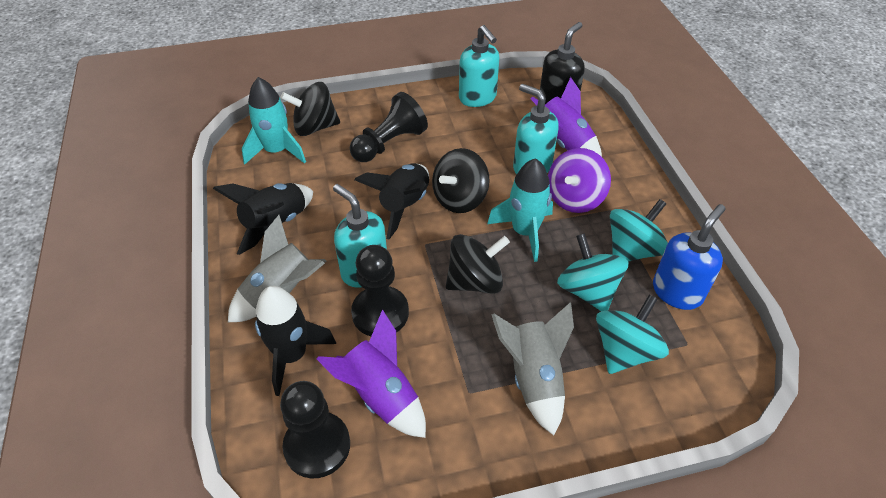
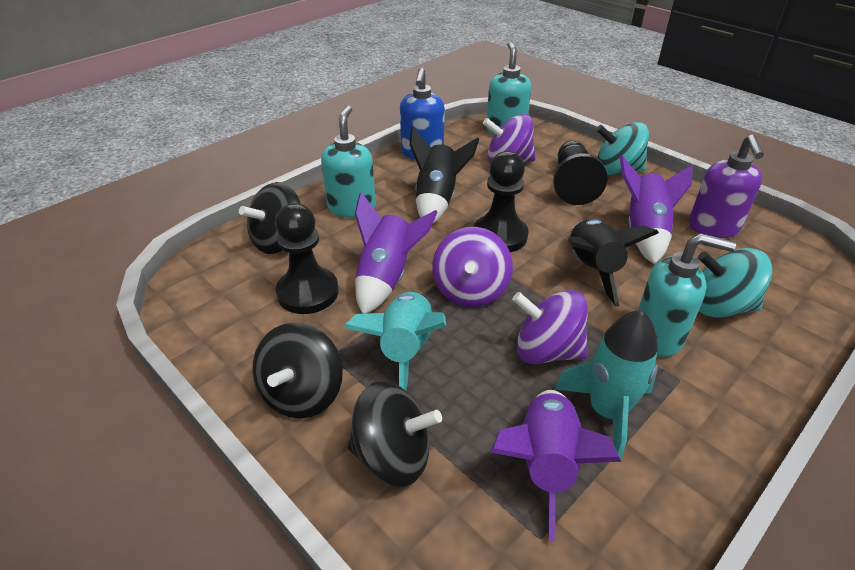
black rocket: 3 -> 2
black soap dispenser: 1 -> 0
grey rocket: 2 -> 0
purple rocket: 2 -> 3
purple soap dispenser: 0 -> 1
purple spinning top: 1 -> 3
turquoise spinning top: 3 -> 2

